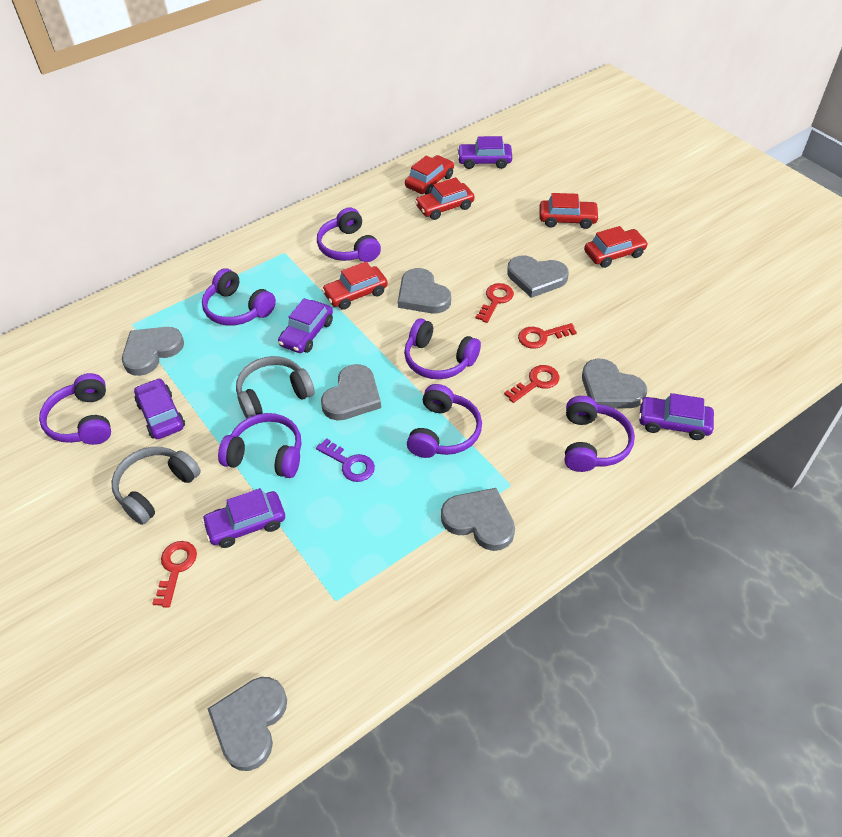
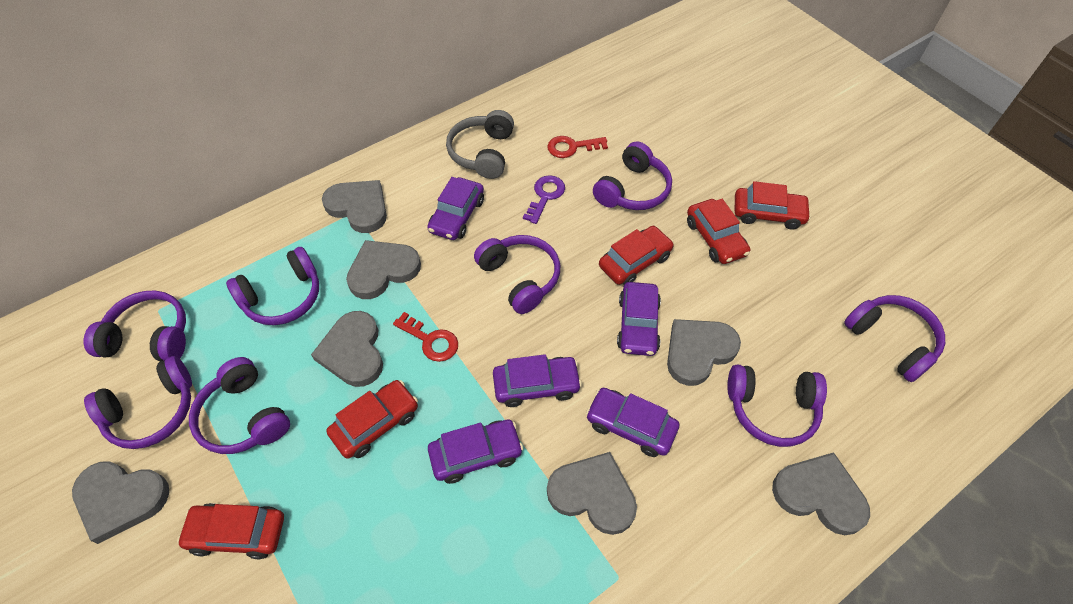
grey headphones: 2 -> 1
purple headphones: 7 -> 8
red key: 4 -> 2

